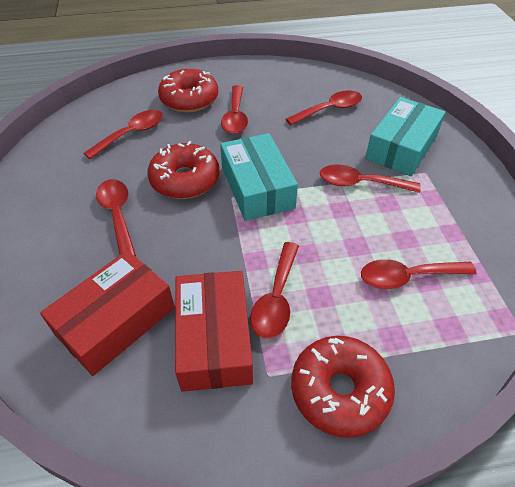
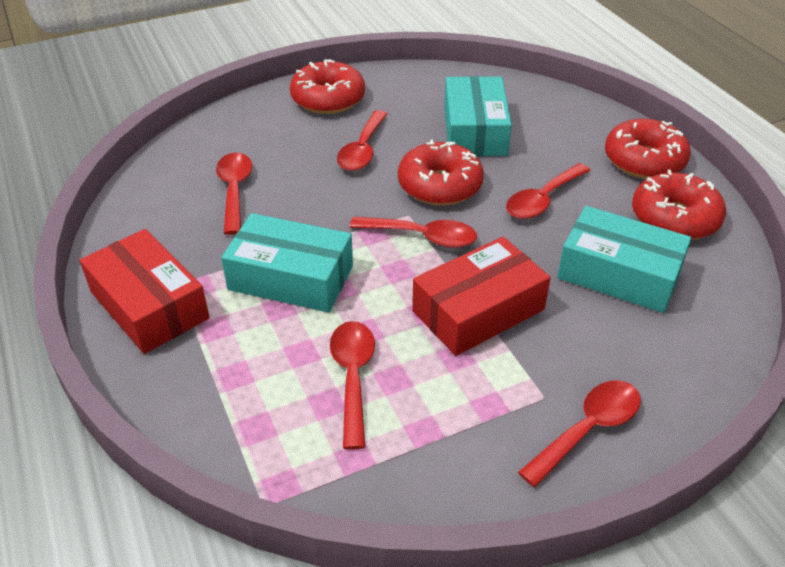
red donut: 3 -> 4
red spoon: 7 -> 6
turquoise box: 2 -> 3

